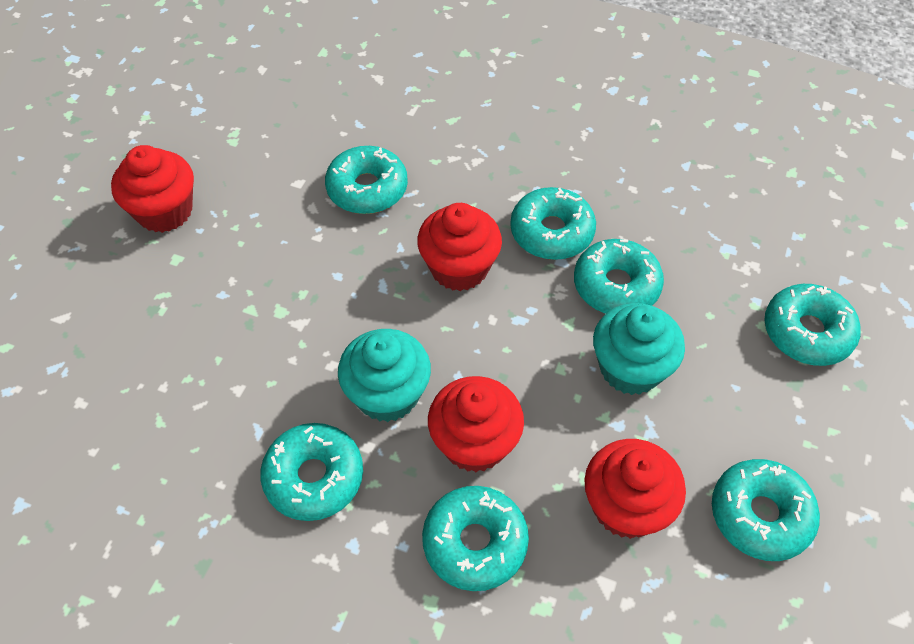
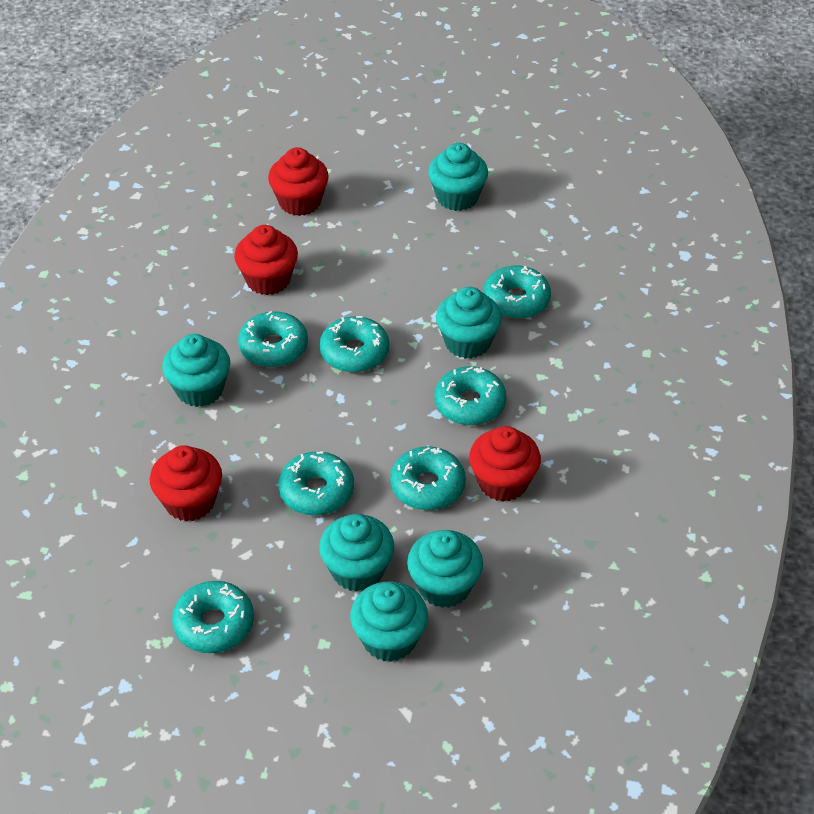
turquoise cupcake: 2 -> 6

